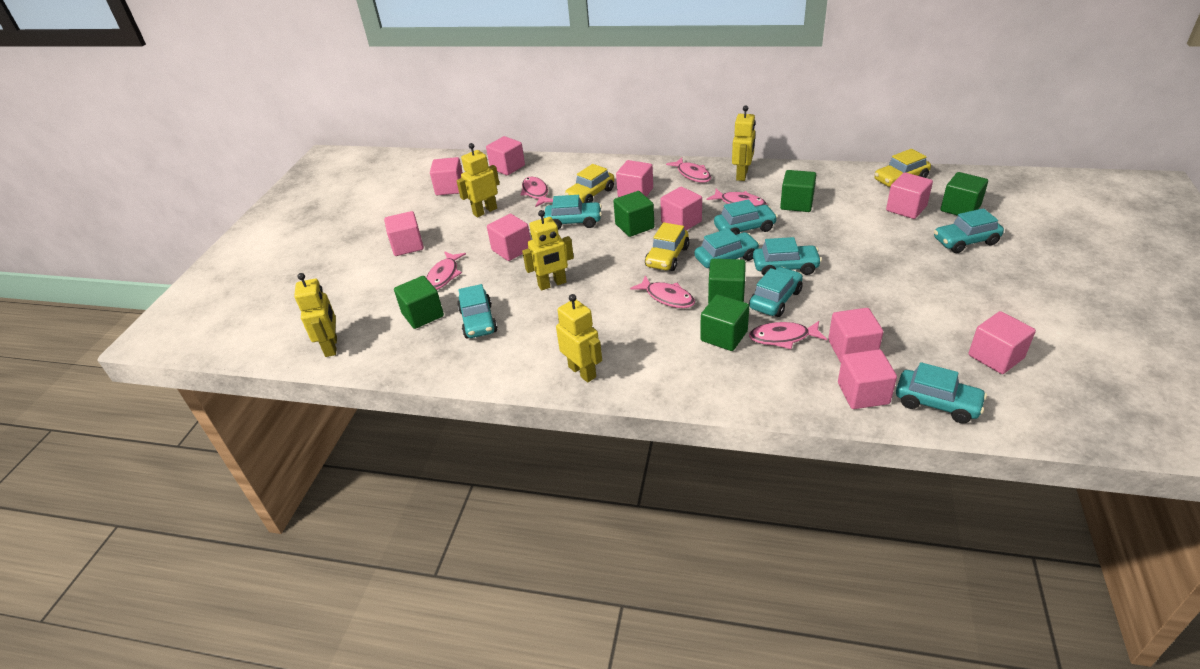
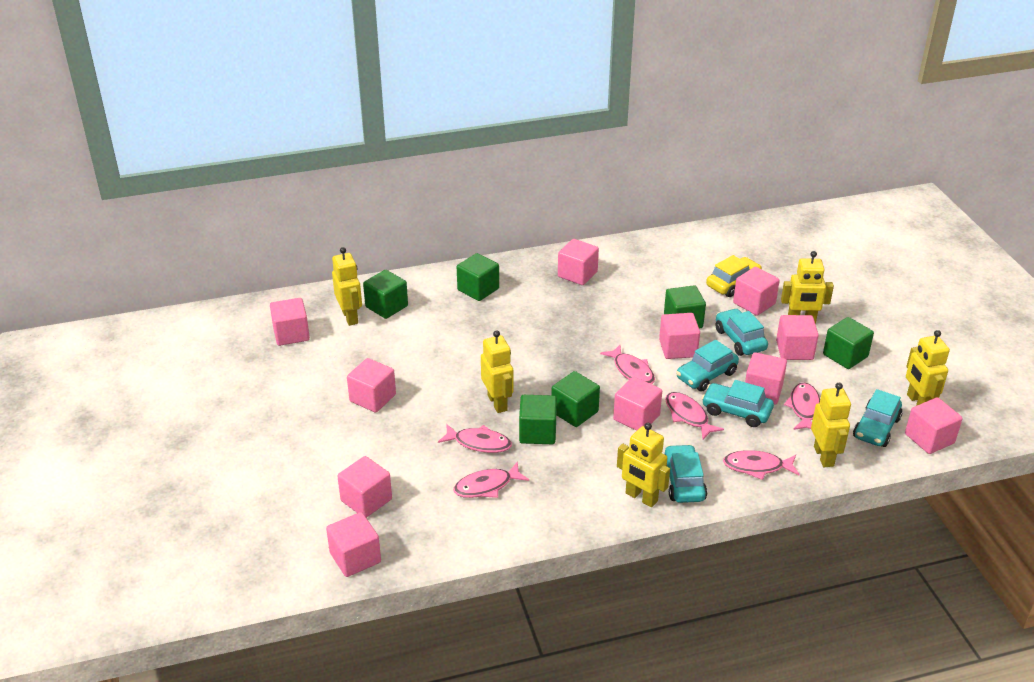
pink cube: 10 -> 11
turquoise car: 8 -> 5
yellow car: 3 -> 1
yellow robot: 5 -> 6

